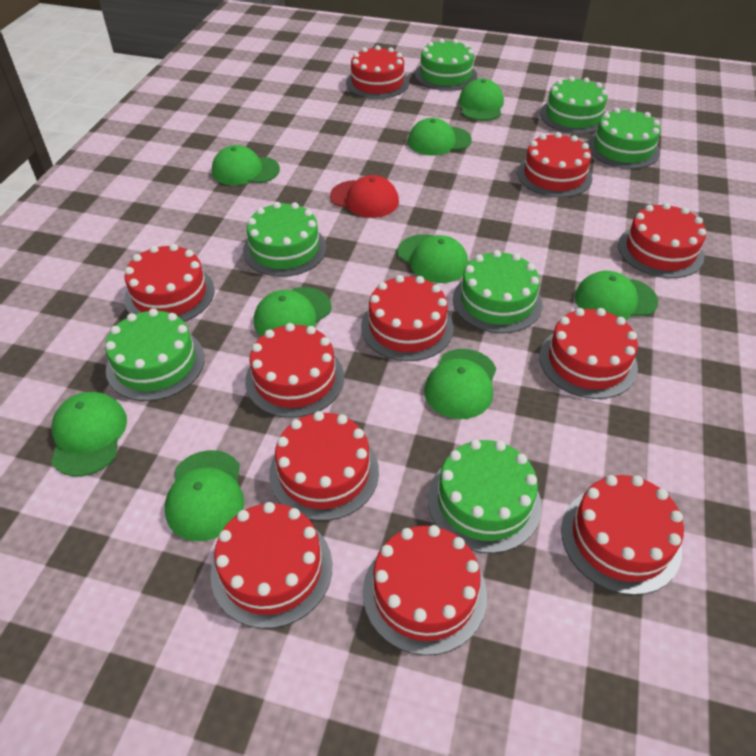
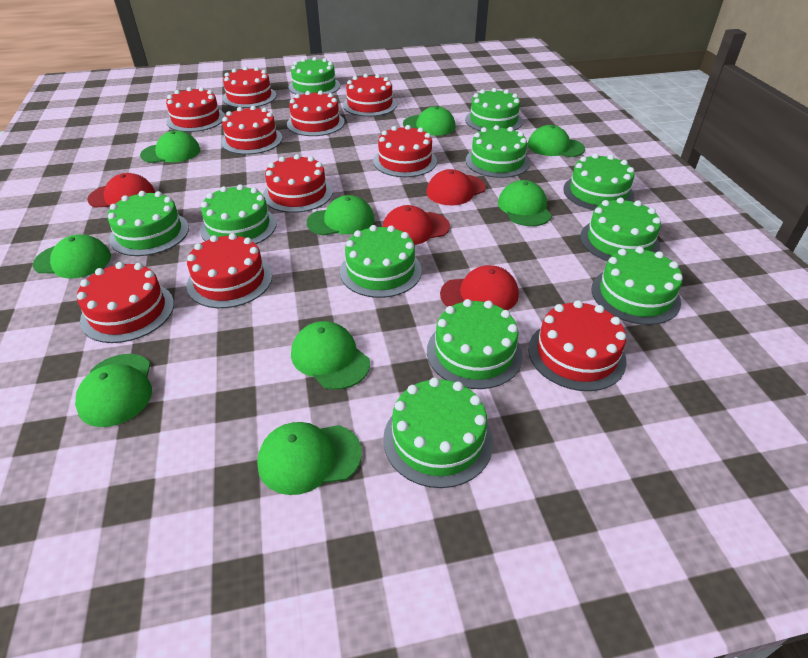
green cake: 7 -> 11
red cake: 11 -> 10
red cap: 1 -> 4

